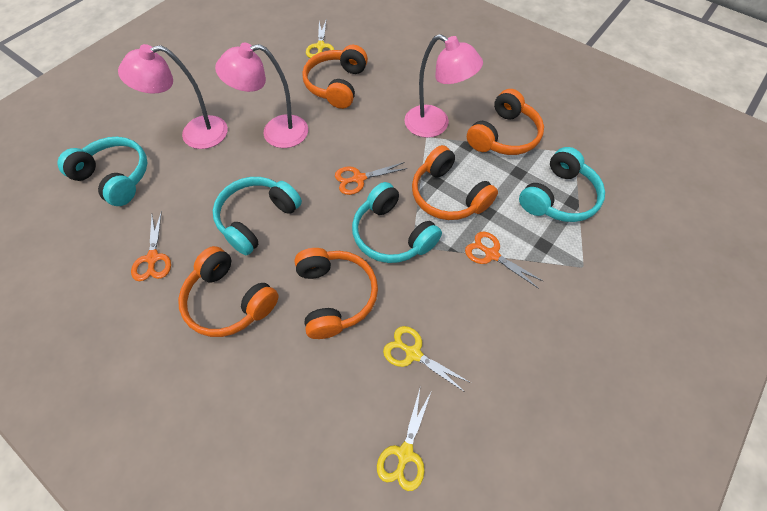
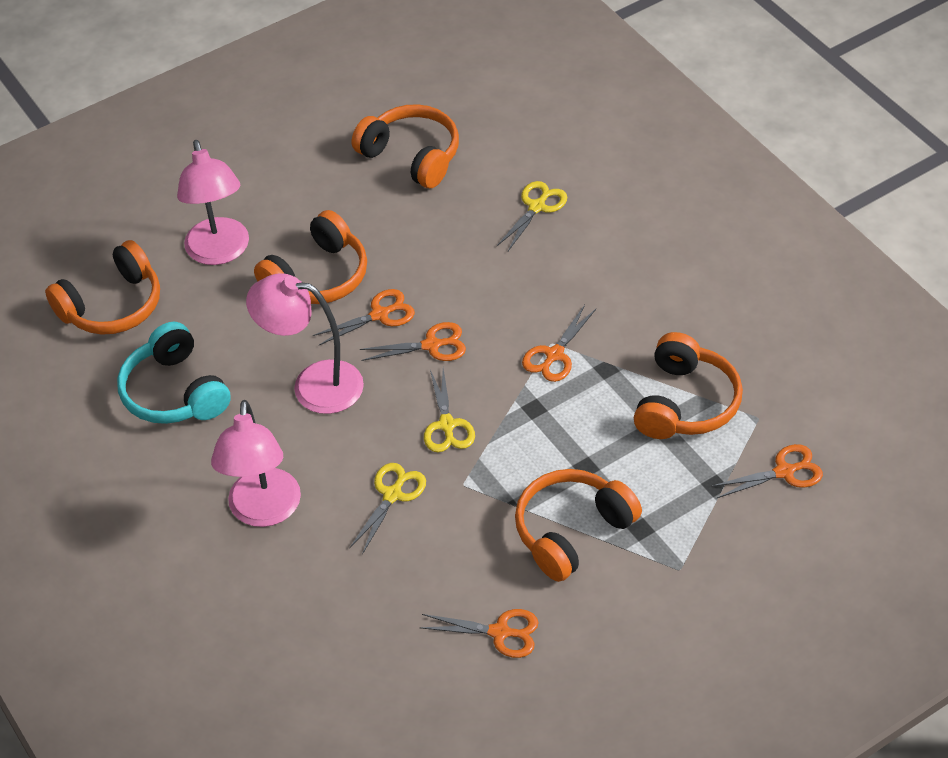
orange scissors: 3 -> 5
turquoise headphones: 4 -> 1

